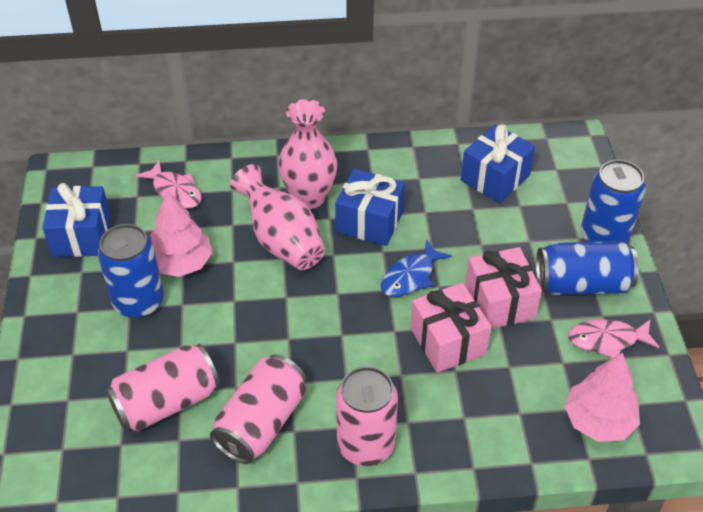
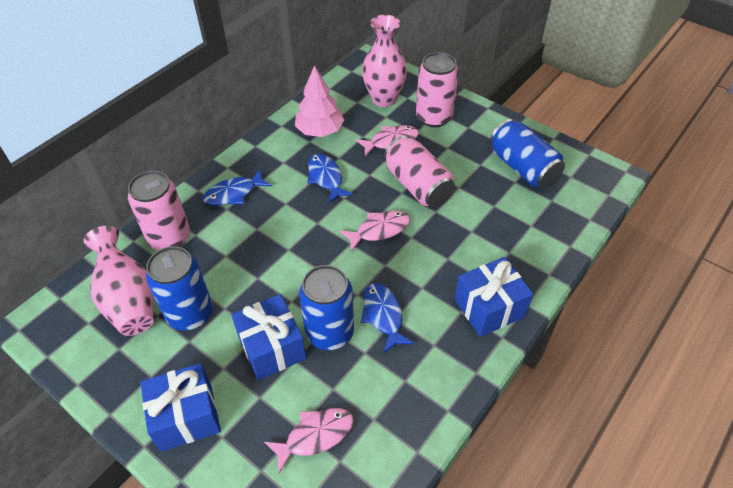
blue fish: 1 -> 3
pink fish: 2 -> 3
pink gift: 2 -> 0
pink tree: 2 -> 1

